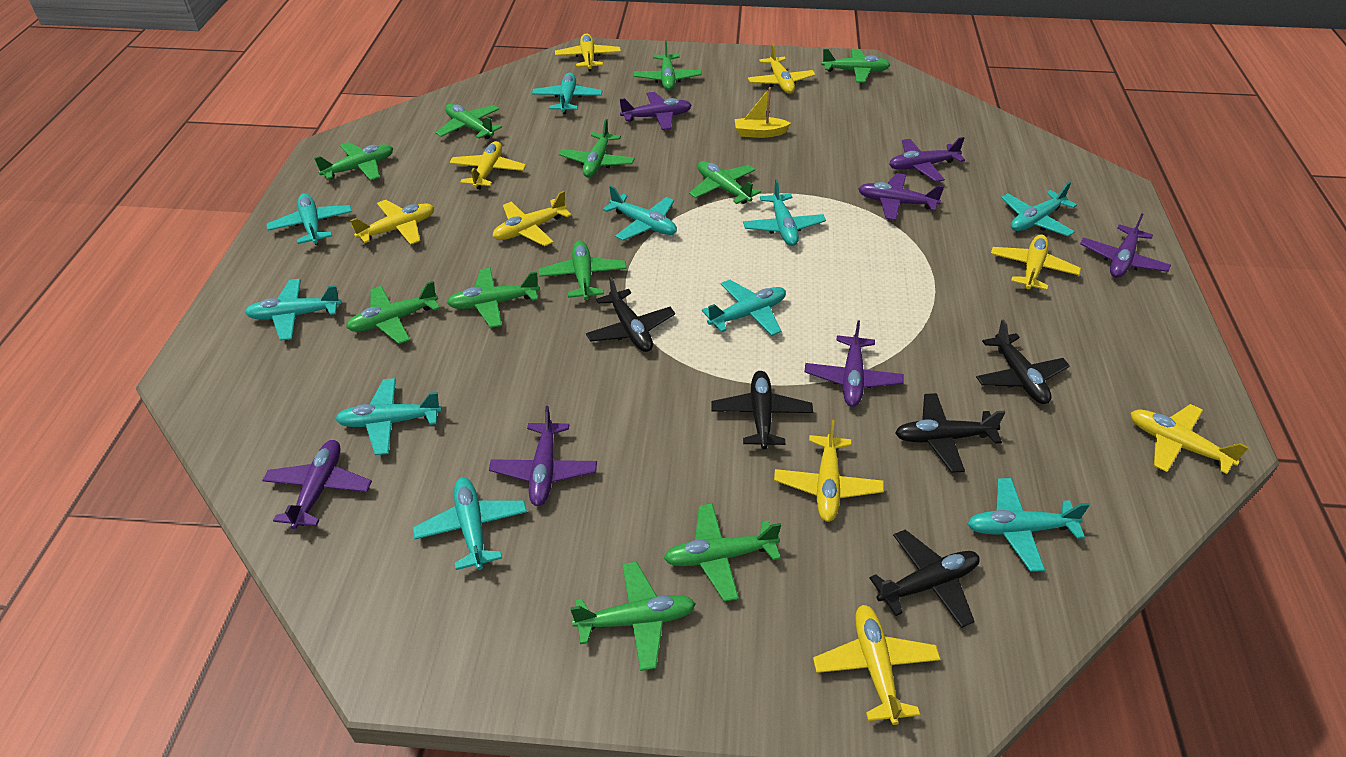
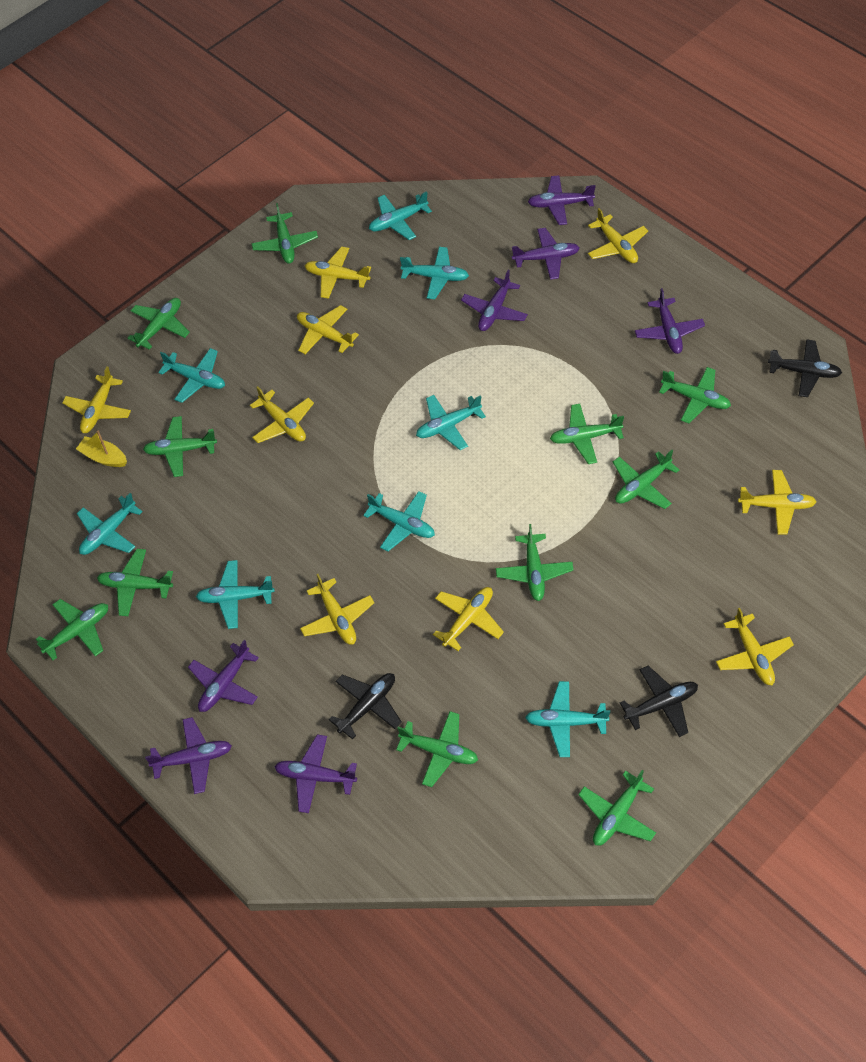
black plane: 5 -> 3
turquoise plane: 10 -> 8

